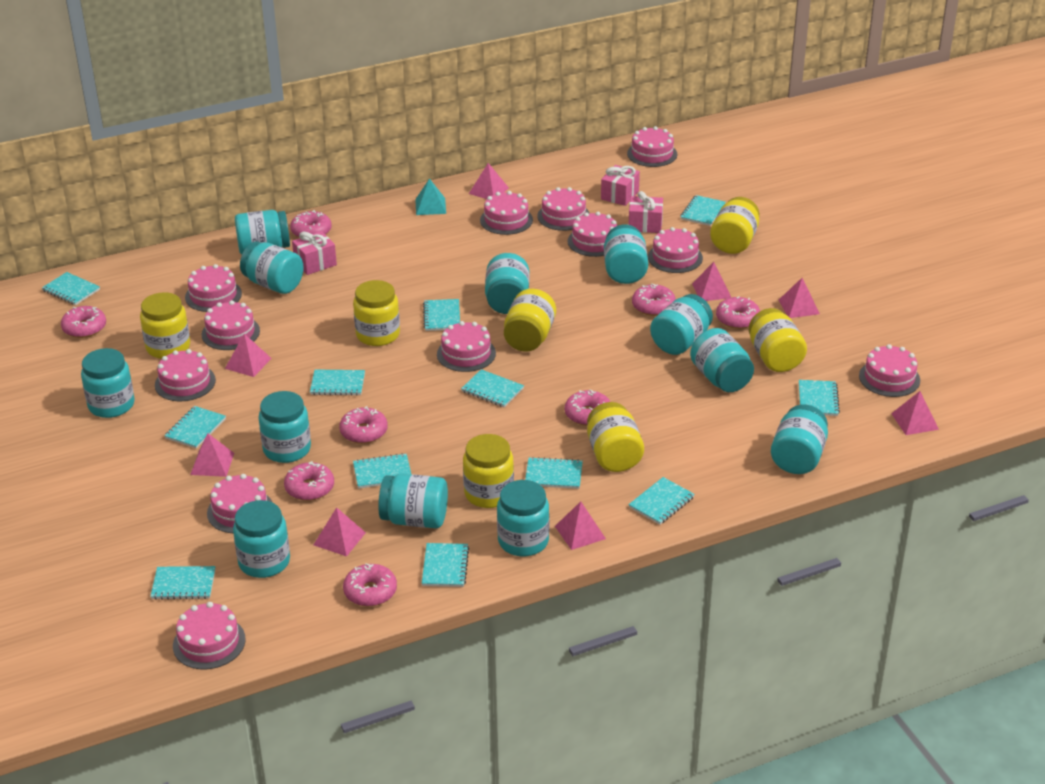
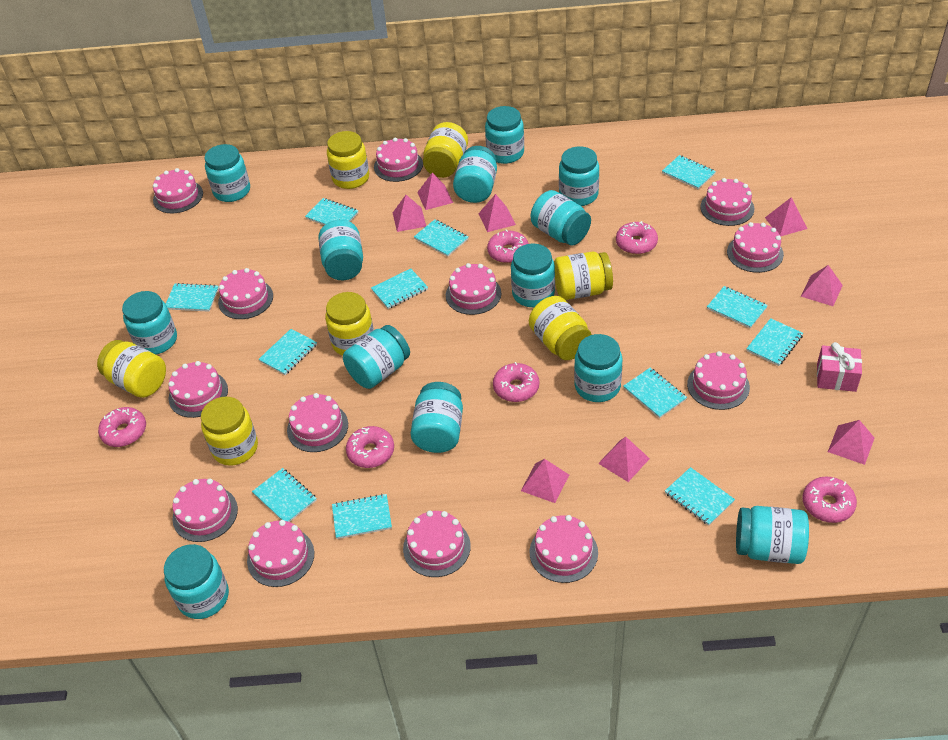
pink cake: 12 -> 13
pink donut: 8 -> 6
pink gift: 3 -> 1
turquoise jar: 12 -> 13
turquoise pyramid: 1 -> 0

